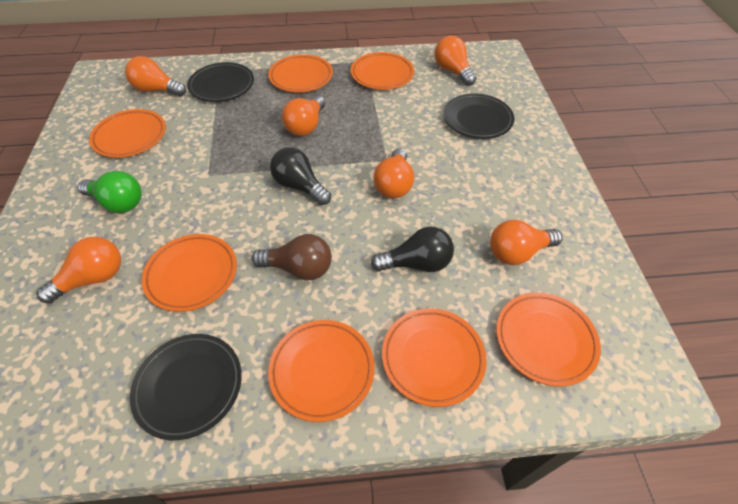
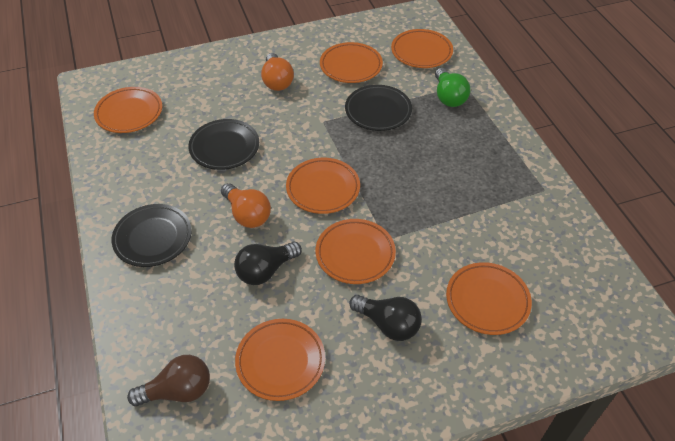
orange light bulb: 6 -> 2

